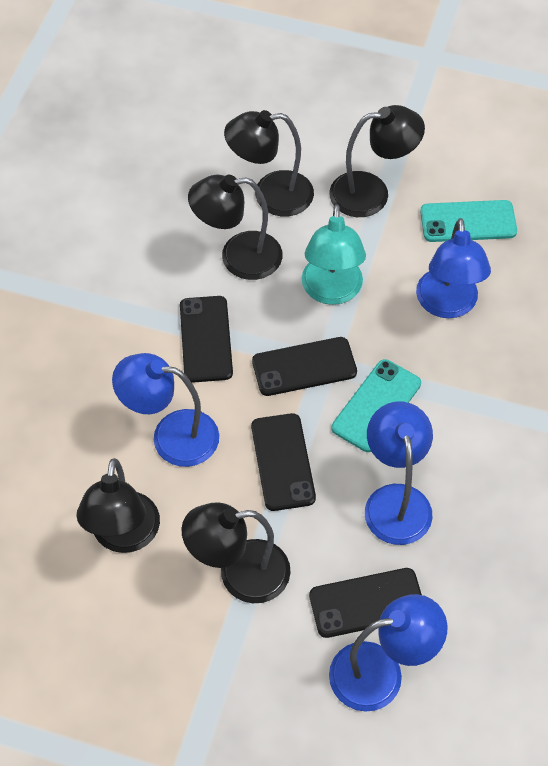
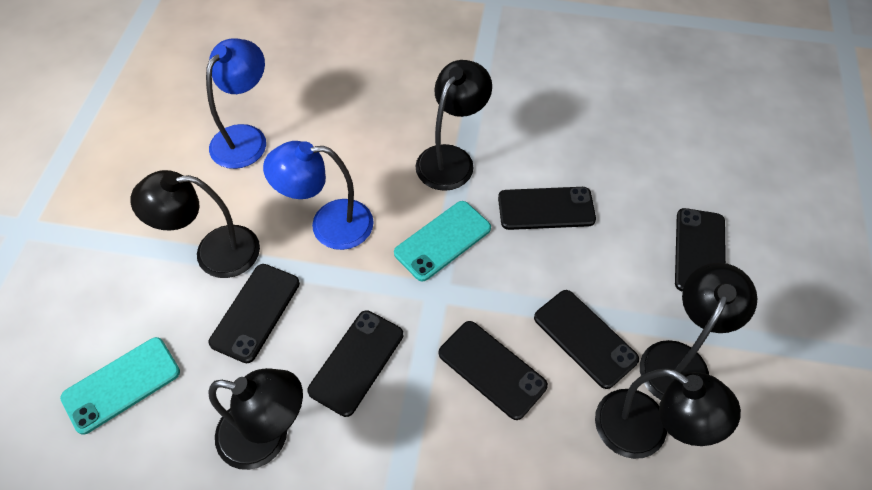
black phone: 4 -> 6
blue lamp: 4 -> 2
turquoise lamp: 1 -> 0

